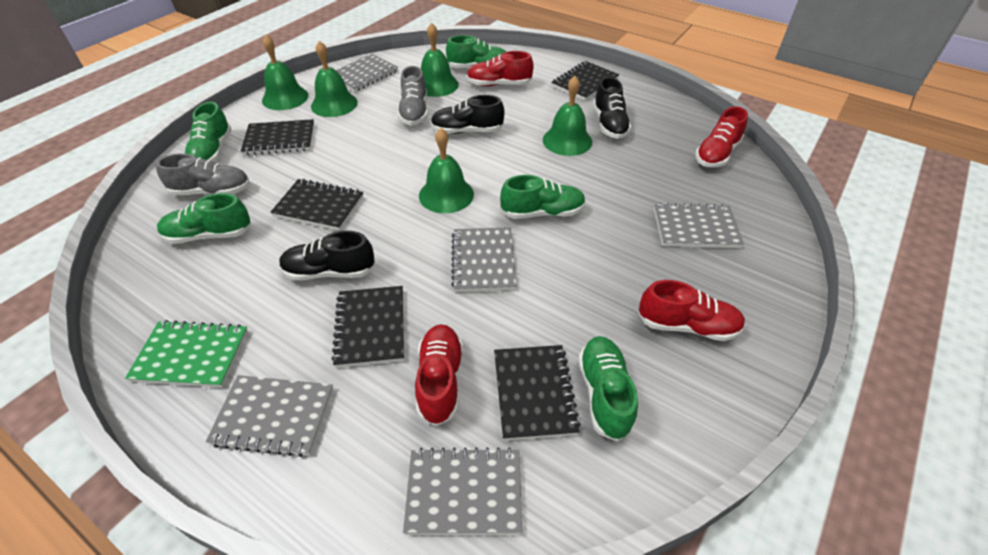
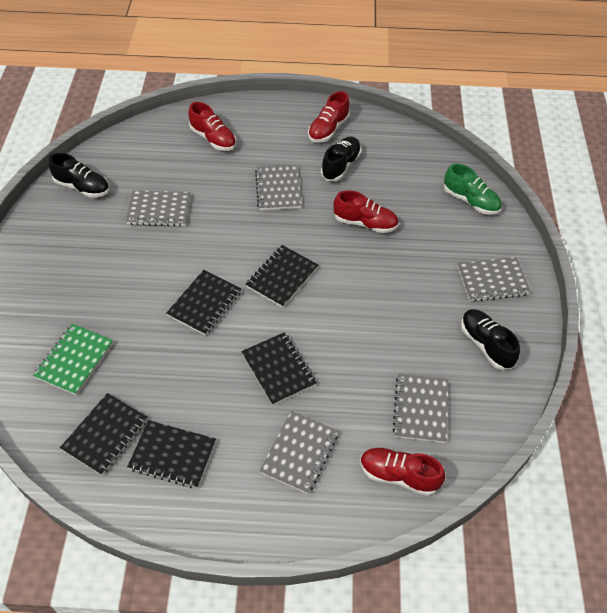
green bell: 5 -> 0
green shoe: 5 -> 1
grey shoe: 2 -> 0

